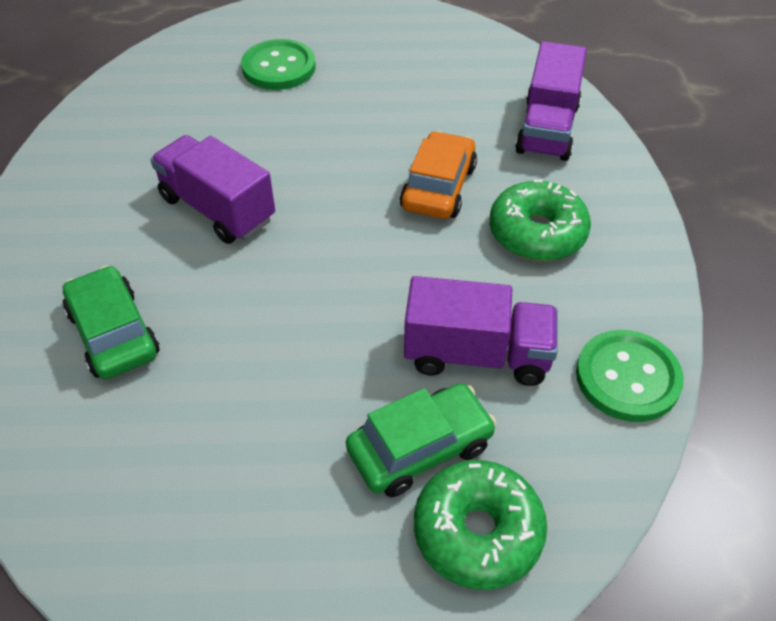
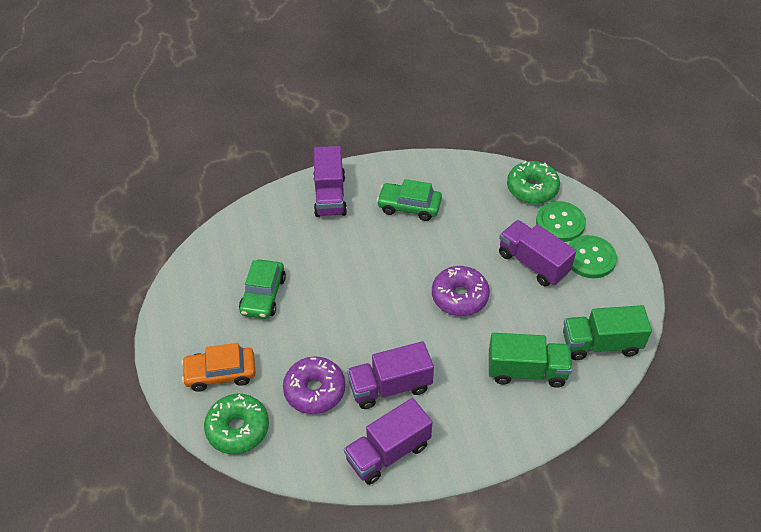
green truck: 0 -> 2
purple donut: 0 -> 2
purple truck: 3 -> 4

